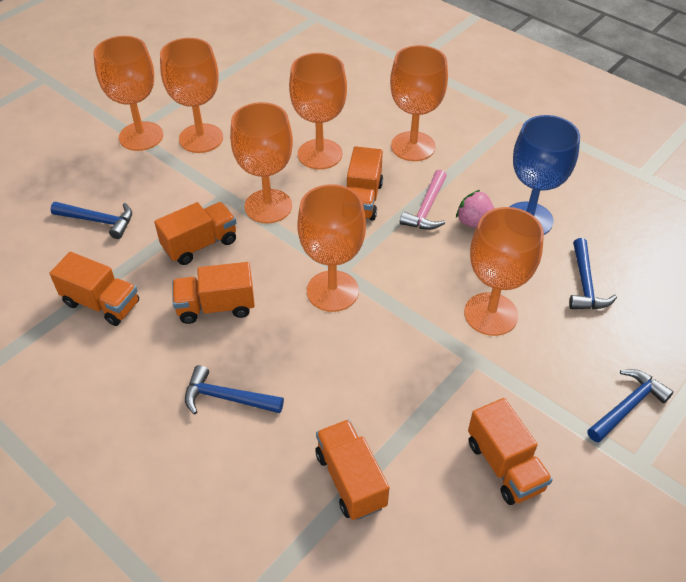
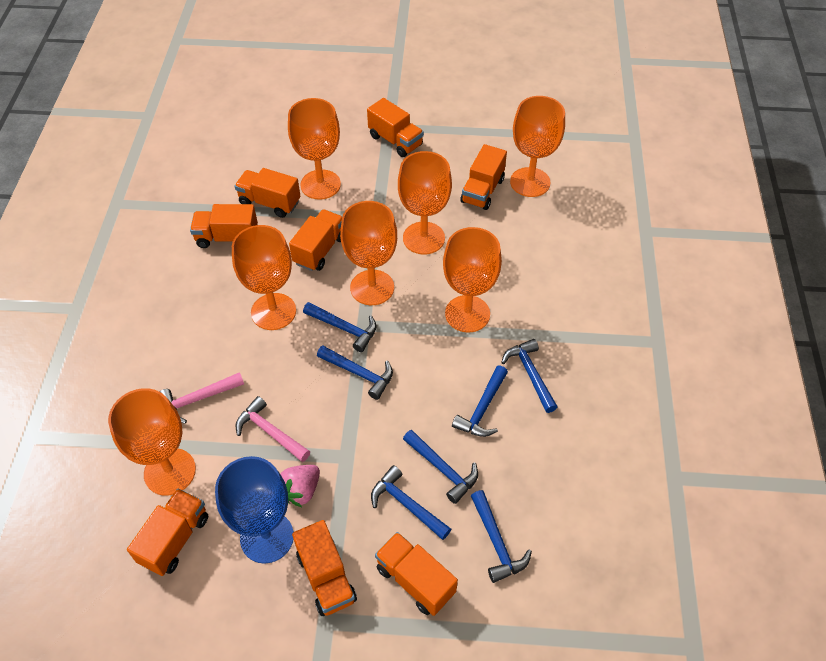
blue hammer: 4 -> 7
orange truck: 6 -> 8
pink hammer: 1 -> 2

